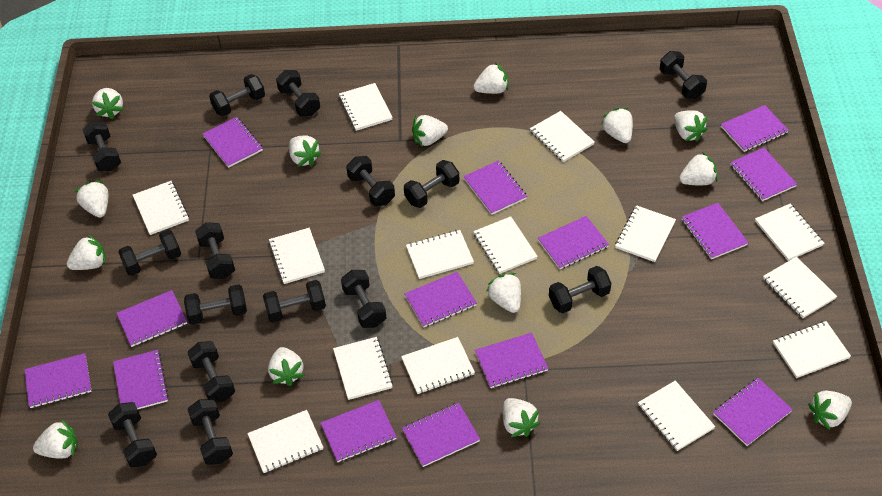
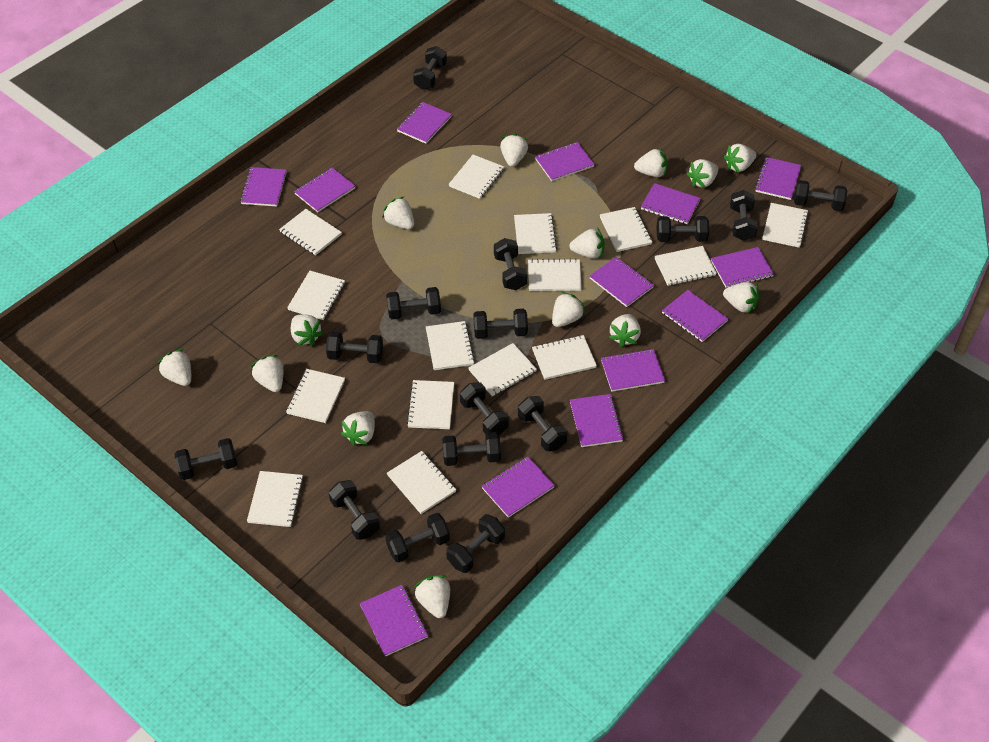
purple notebook: 14 -> 13
white notebook: 14 -> 15

